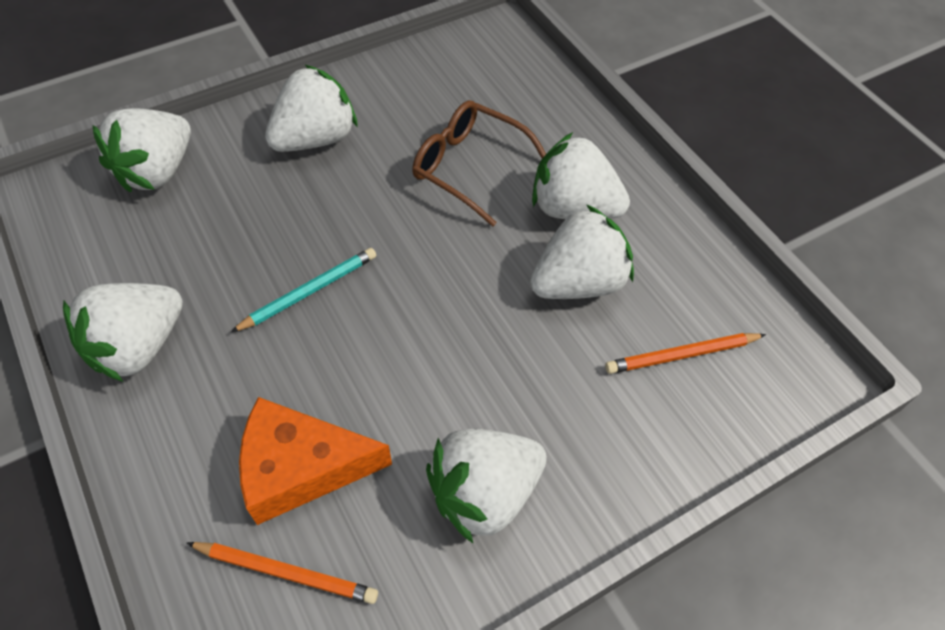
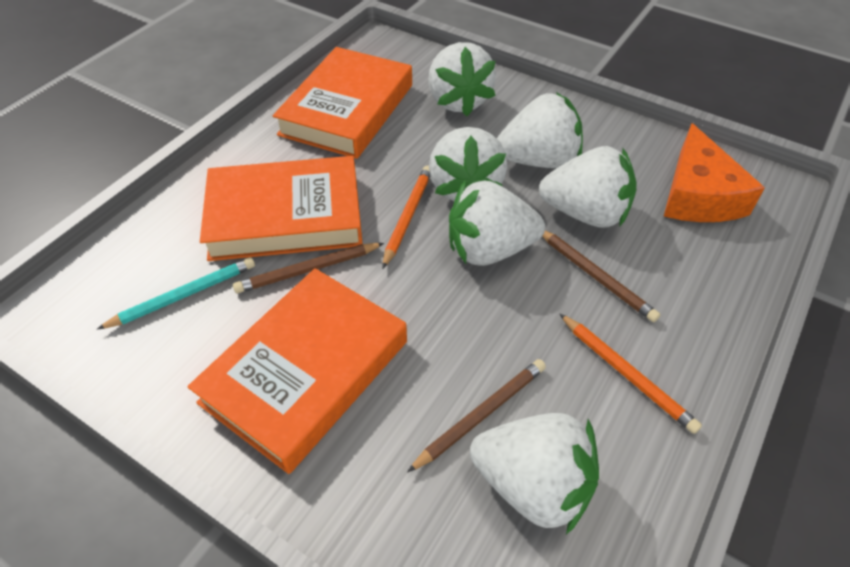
brown glasses: 1 -> 0
brown pencil: 0 -> 3
orange book: 0 -> 3

